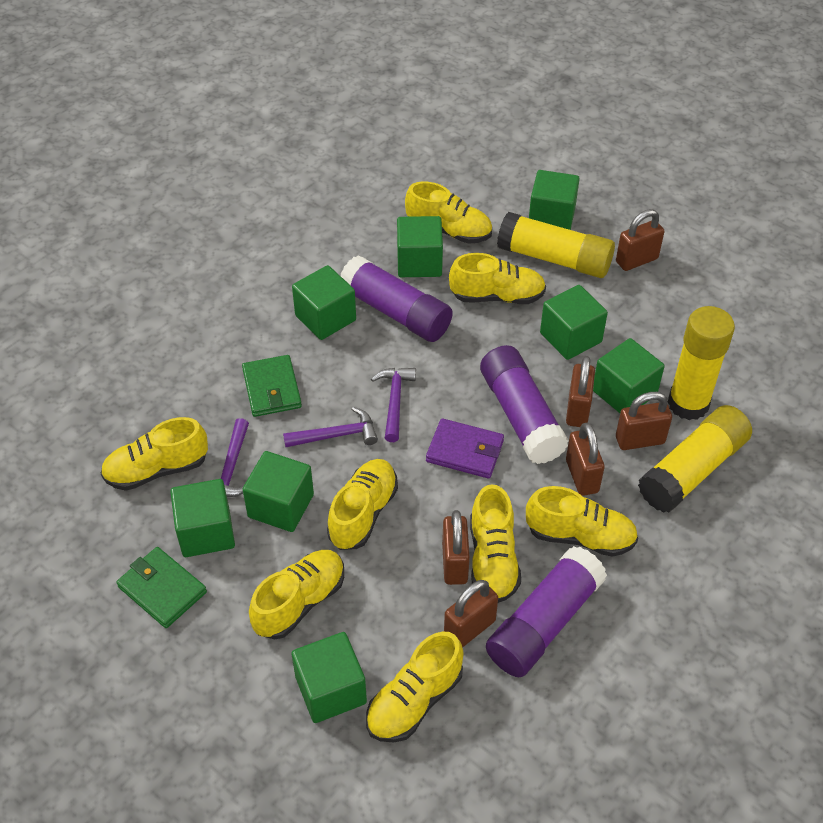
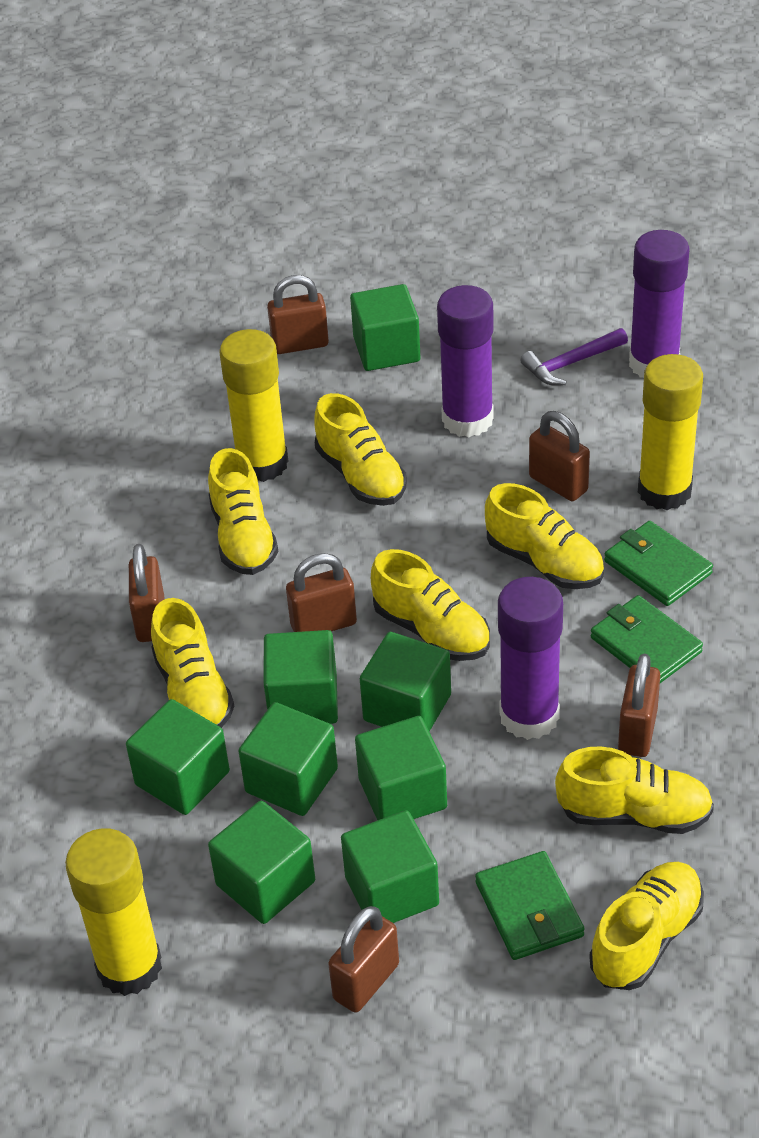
green wallet: 2 -> 3
purple hammer: 3 -> 1
purple wallet: 1 -> 0
yellow shoe: 8 -> 7

